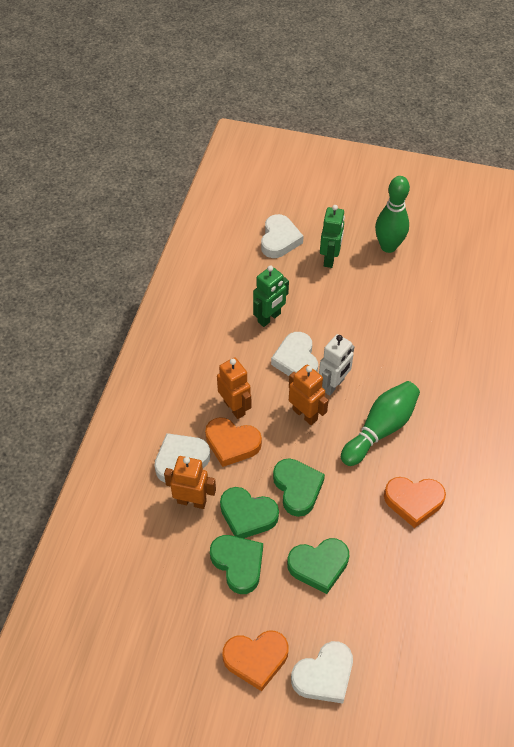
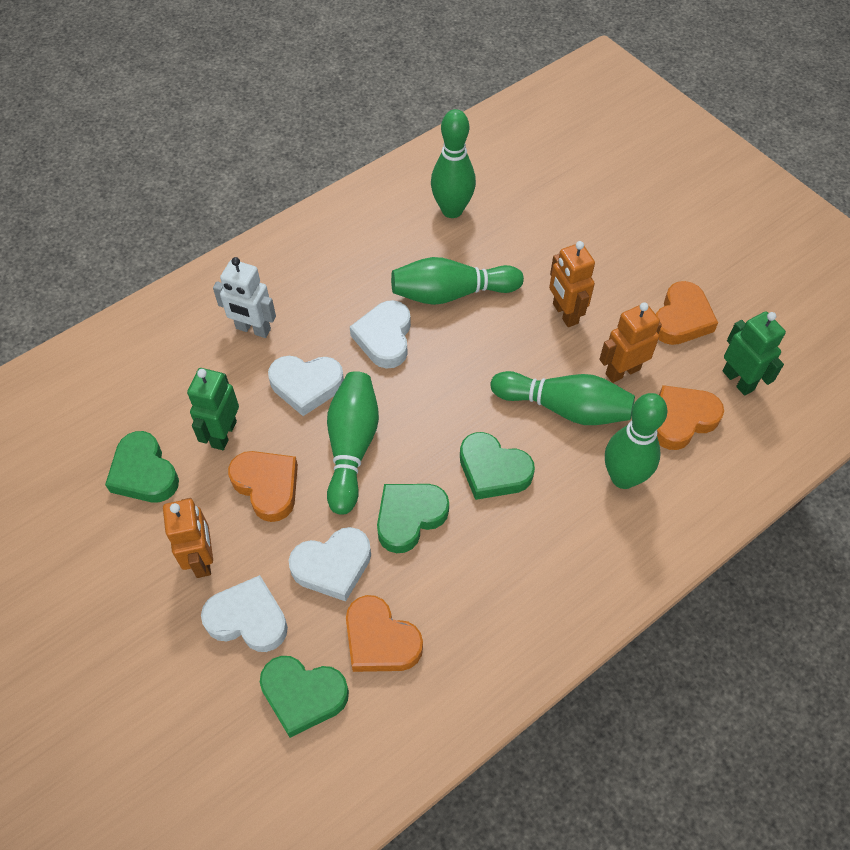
green bowling pin: 2 -> 5
orange heart: 3 -> 4

